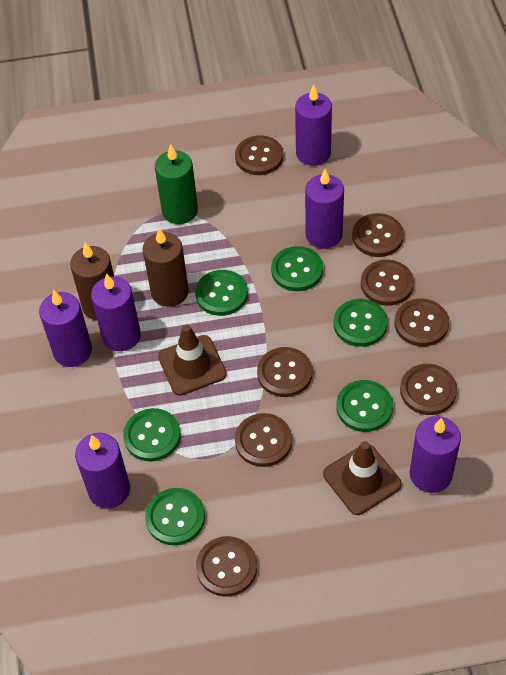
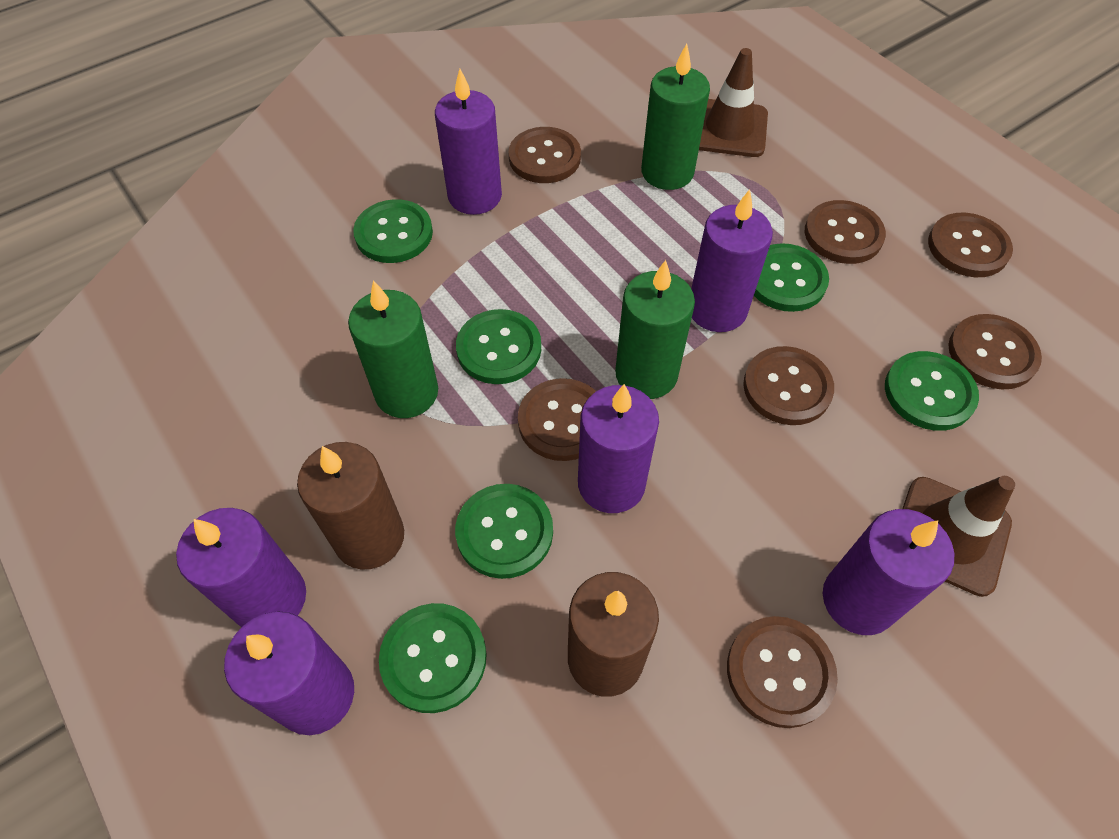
brown button: 8 -> 7
green candle: 1 -> 3

